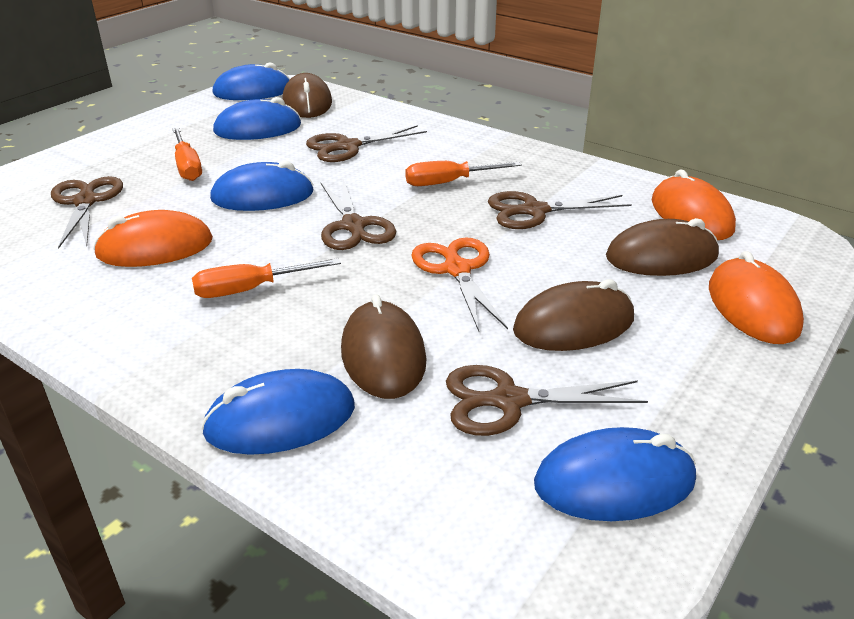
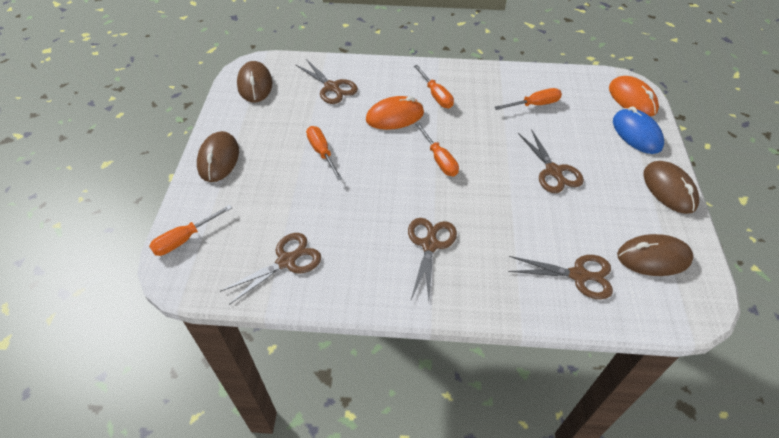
blue mouse: 5 -> 1
orange mouse: 3 -> 2
orange scissors: 1 -> 0
orange screwdriver: 3 -> 5

